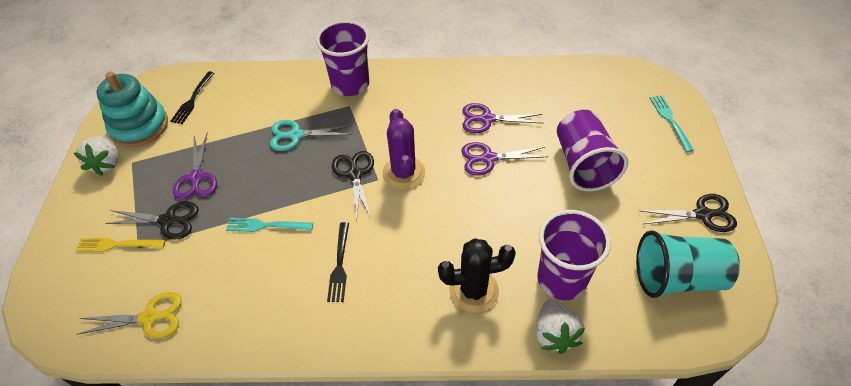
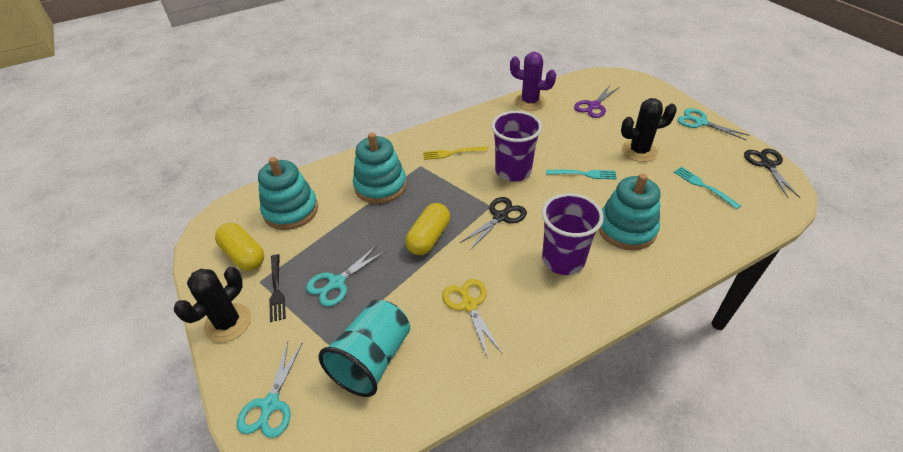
black cactus: 1 -> 2
black fork: 2 -> 1
black scissors: 3 -> 2
purple cup: 3 -> 2
purple scissors: 3 -> 1
turquoise scissors: 1 -> 3
turquoise stacking toy: 1 -> 3
white strawberry: 2 -> 0
yellow capsule: 0 -> 2

